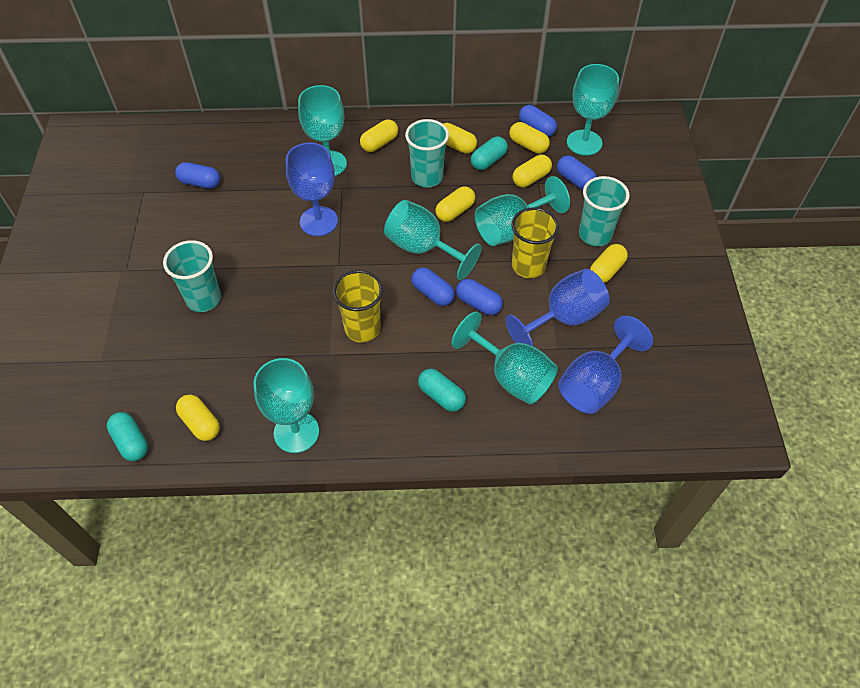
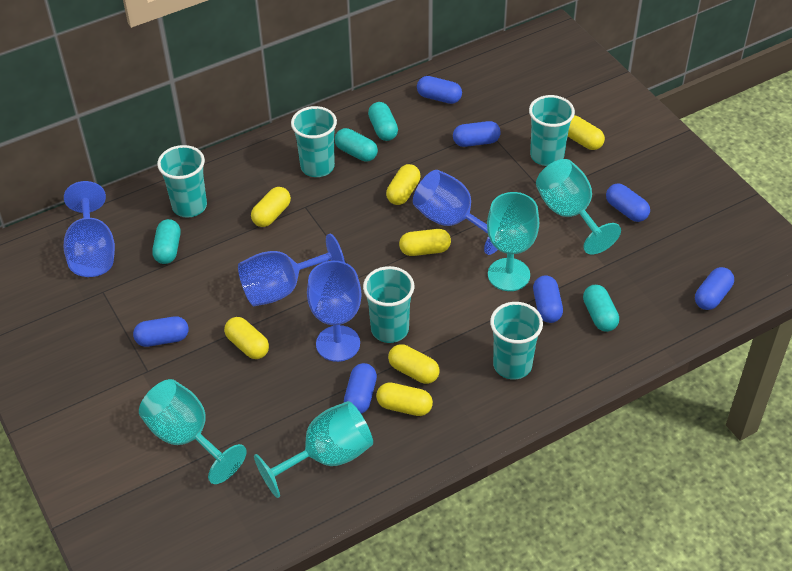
blue capsule: 5 -> 7
blue goblet: 3 -> 4
turquoise capsule: 3 -> 4
turquoise cup: 3 -> 5
turquoise goblet: 6 -> 4
yellow cup: 2 -> 0

